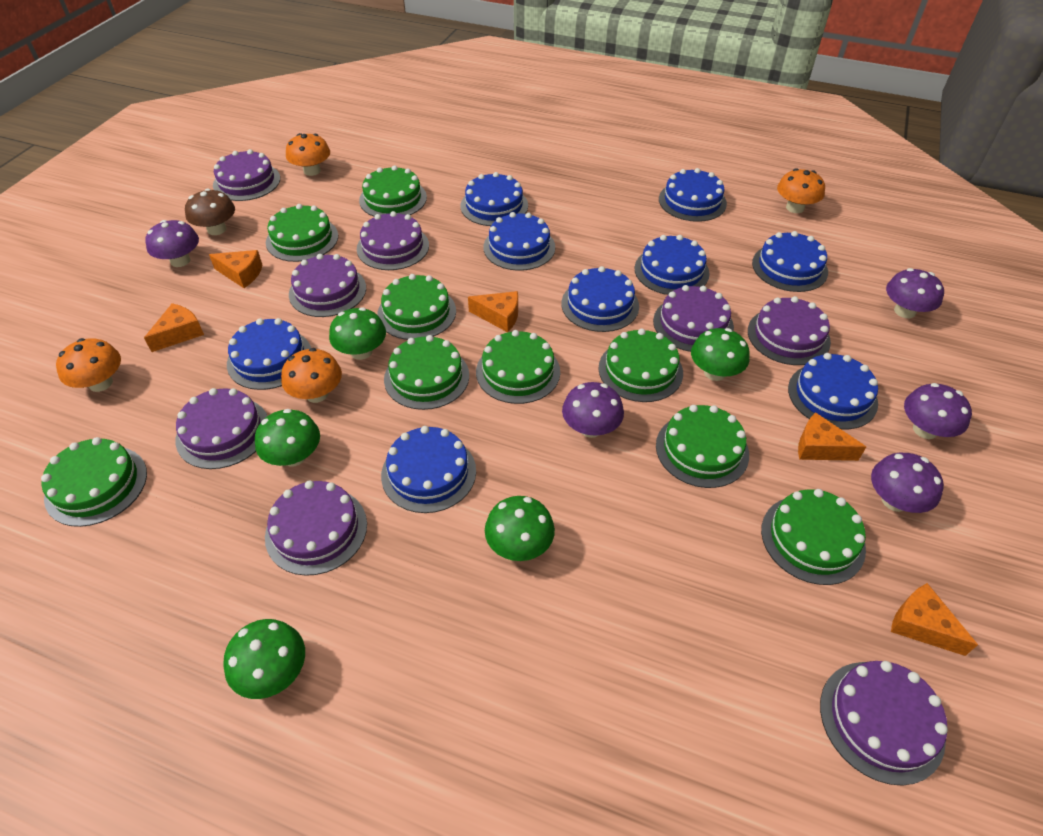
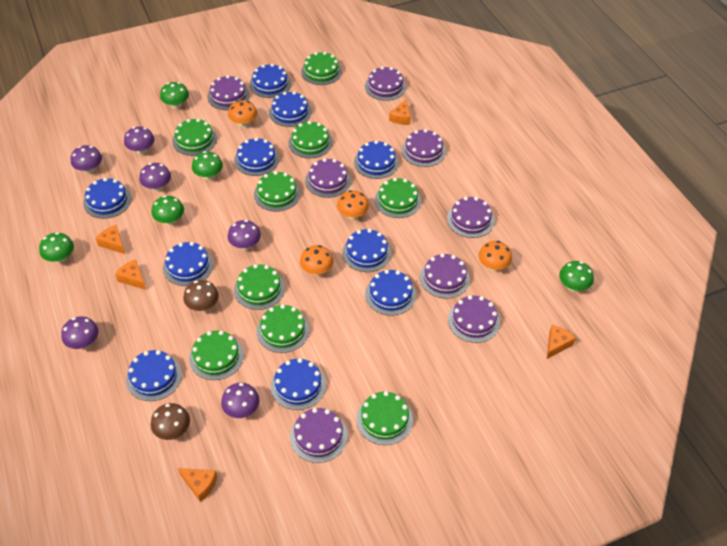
blue cake: 9 -> 10
brown mushroom: 1 -> 2
purple mushroom: 5 -> 6

